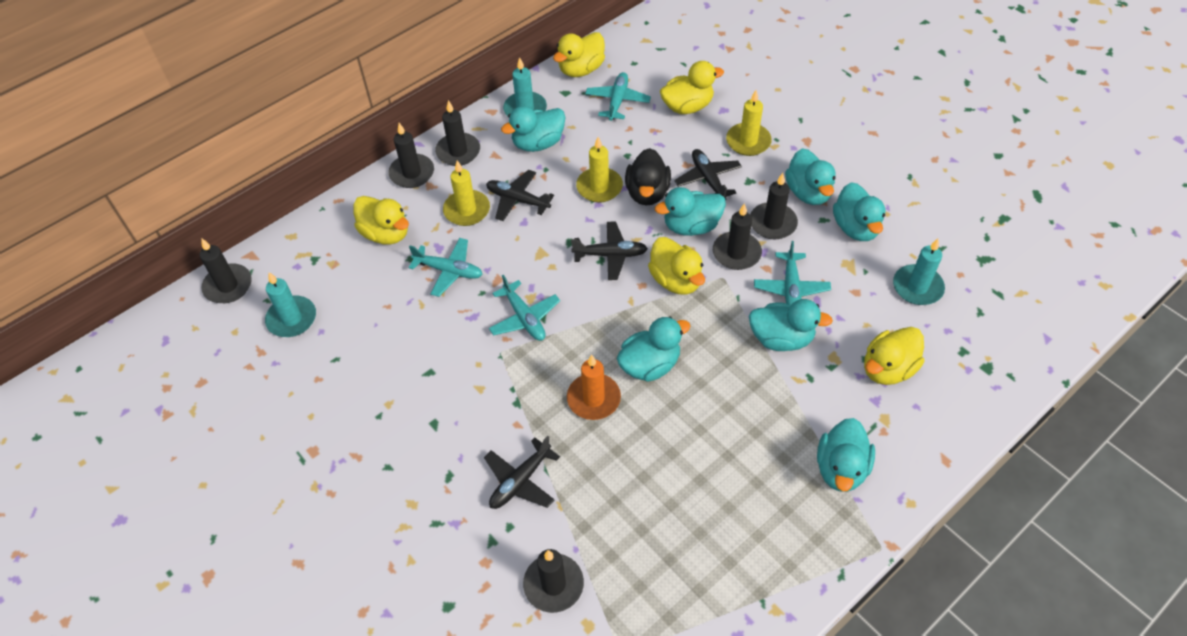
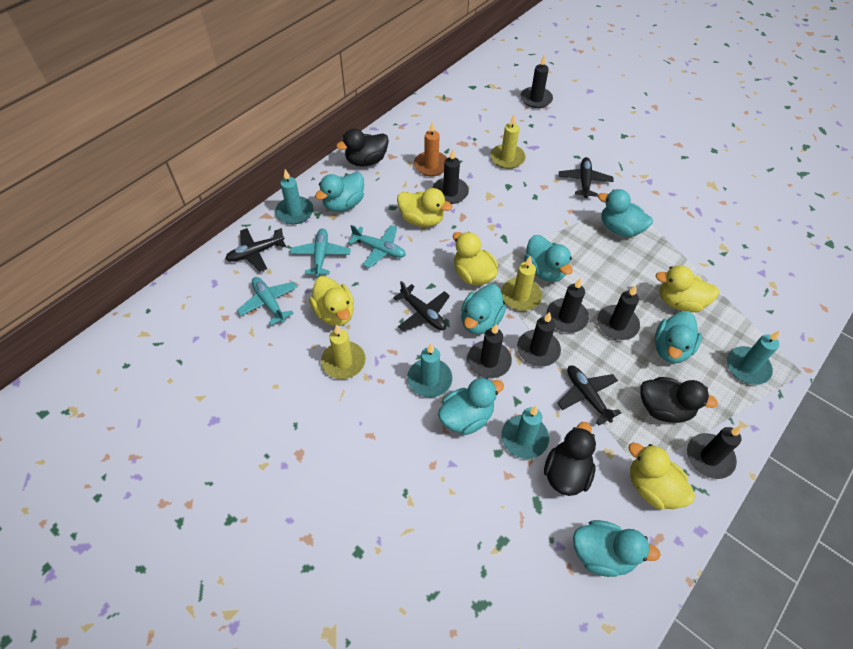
black candle: 6 -> 7
black duck: 1 -> 3
turquoise candle: 3 -> 4
turquoise plane: 4 -> 3

